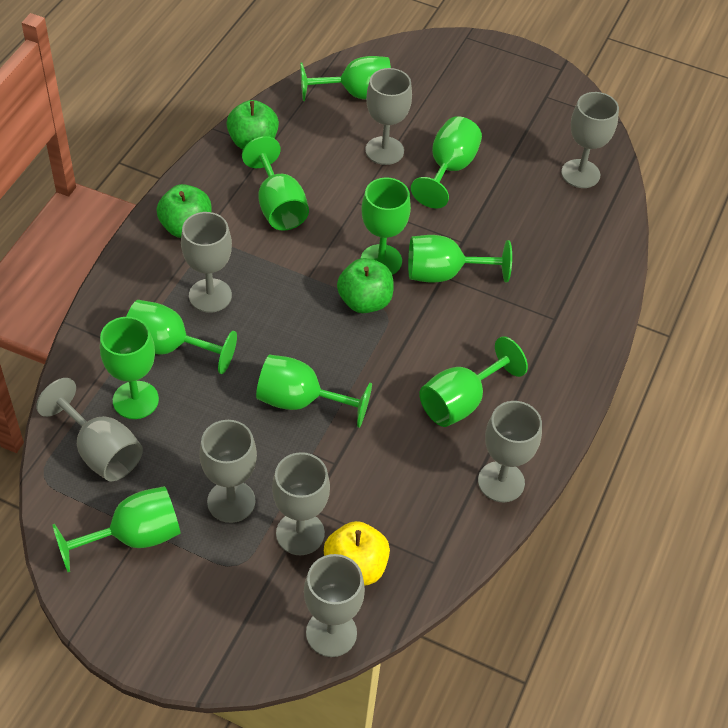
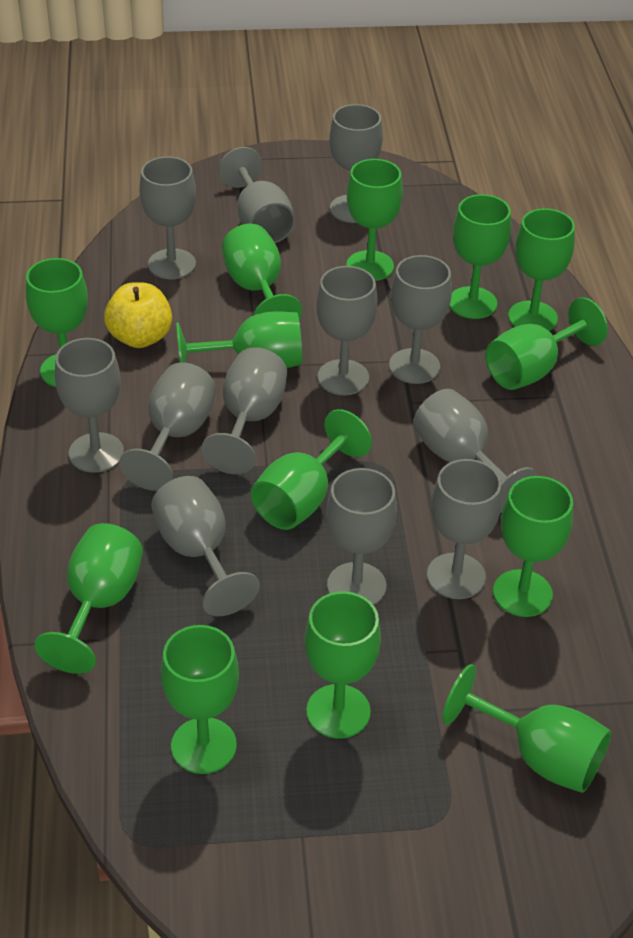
green apple: 3 -> 0
green goblet: 10 -> 13
grey goblet: 8 -> 12

